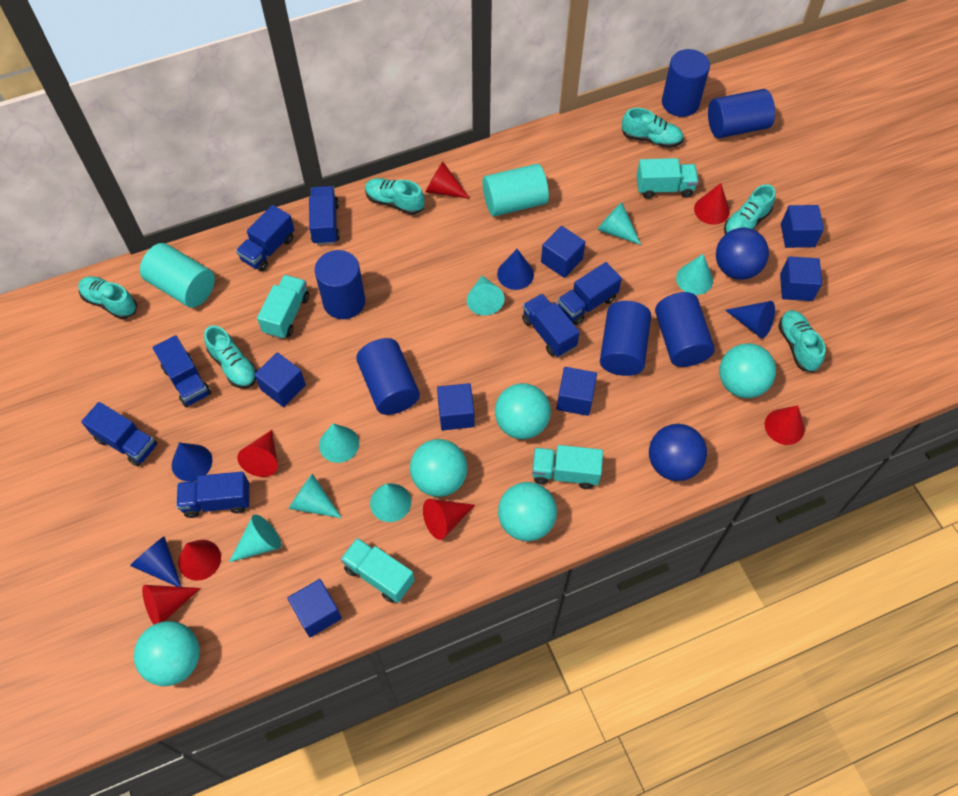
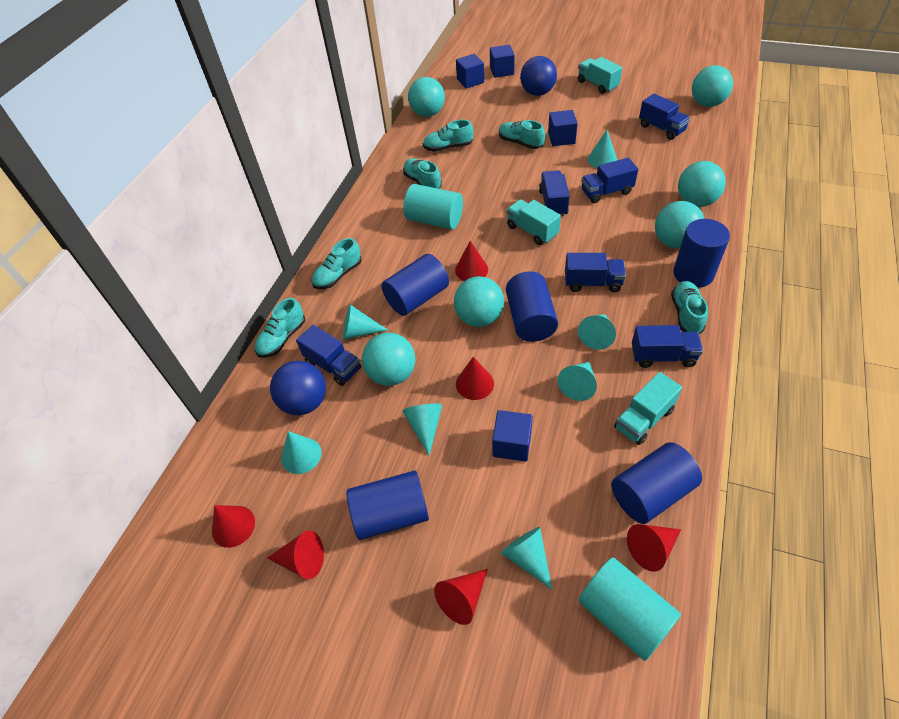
blue cone: 4 -> 0
blue cube: 7 -> 4
blue cylinder: 6 -> 5
blue truck: 7 -> 6
red cone: 7 -> 6
turquoise ball: 5 -> 6
turquoise truck: 4 -> 3

